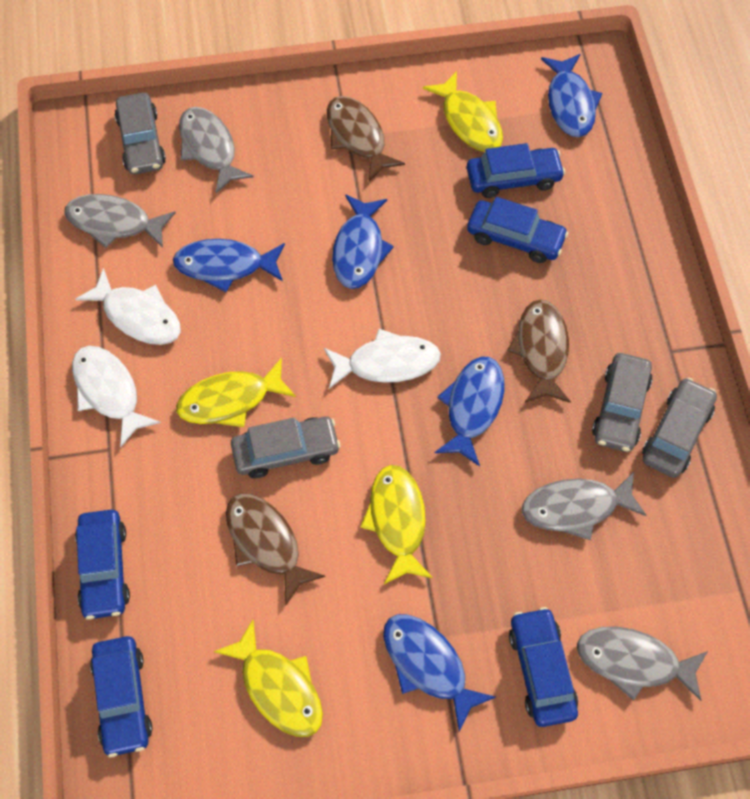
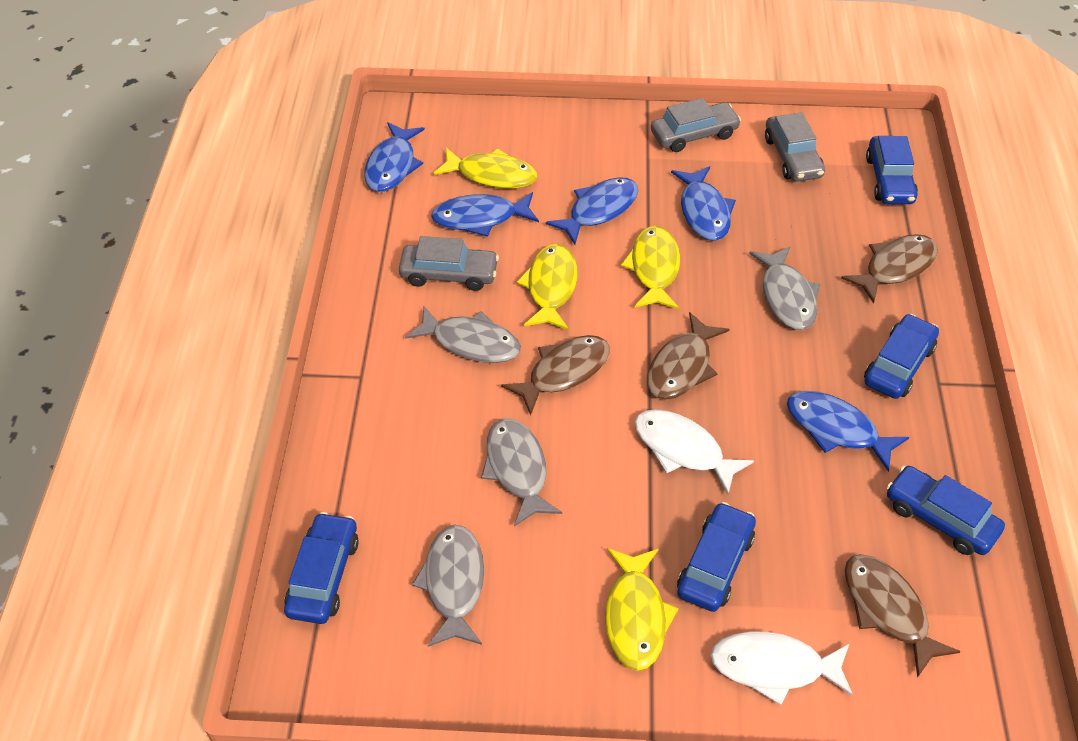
brown fish: 3 -> 4
grey car: 4 -> 3
white fish: 3 -> 2

